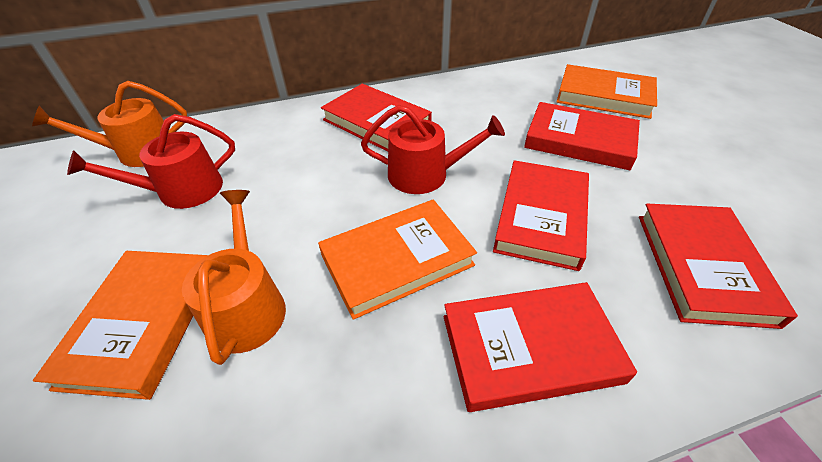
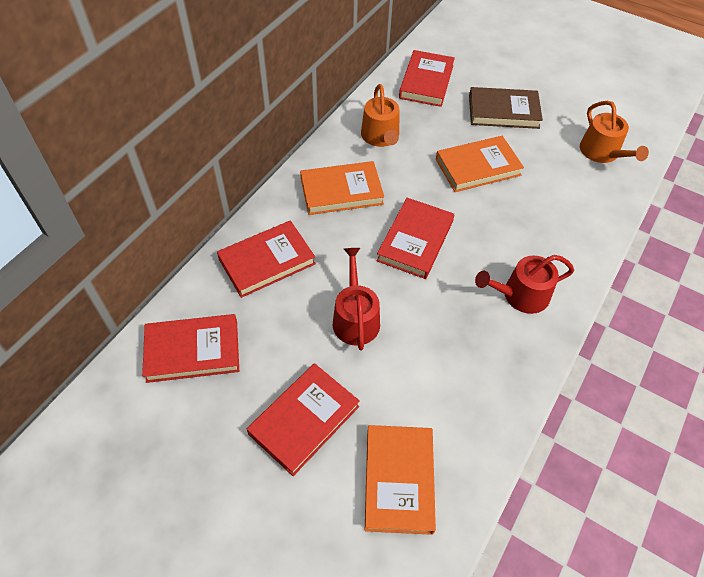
brown book: 0 -> 1

